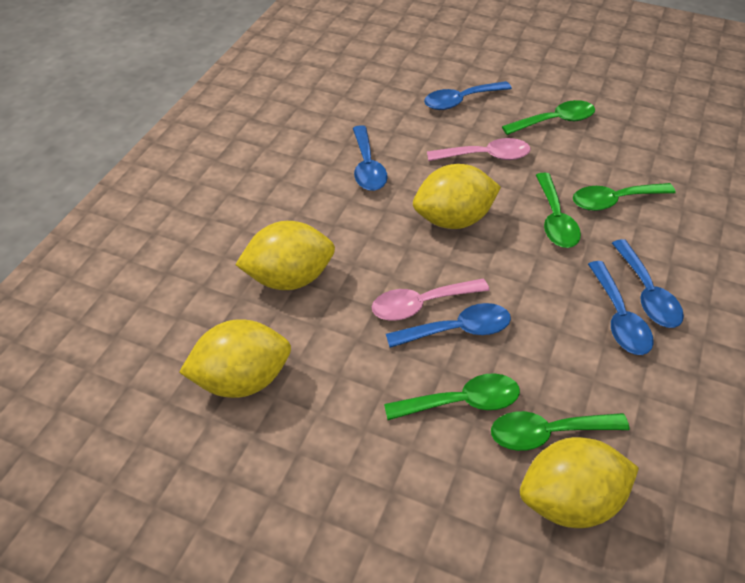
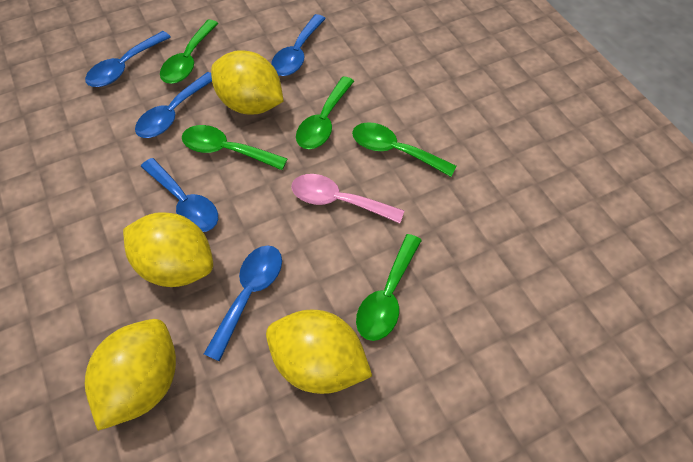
pink spoon: 2 -> 1

